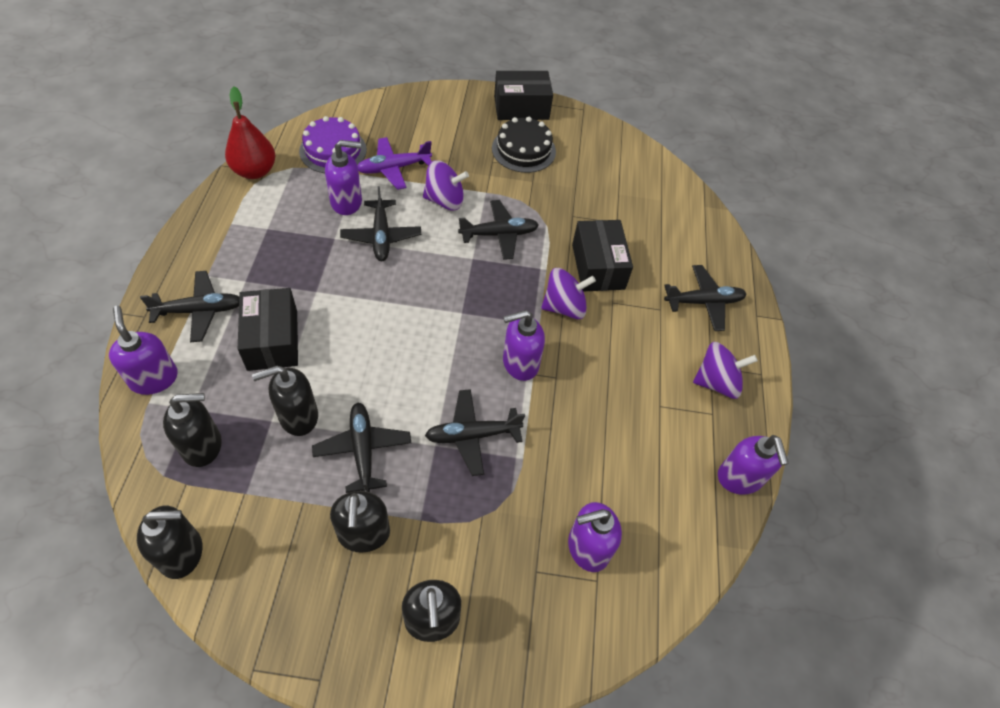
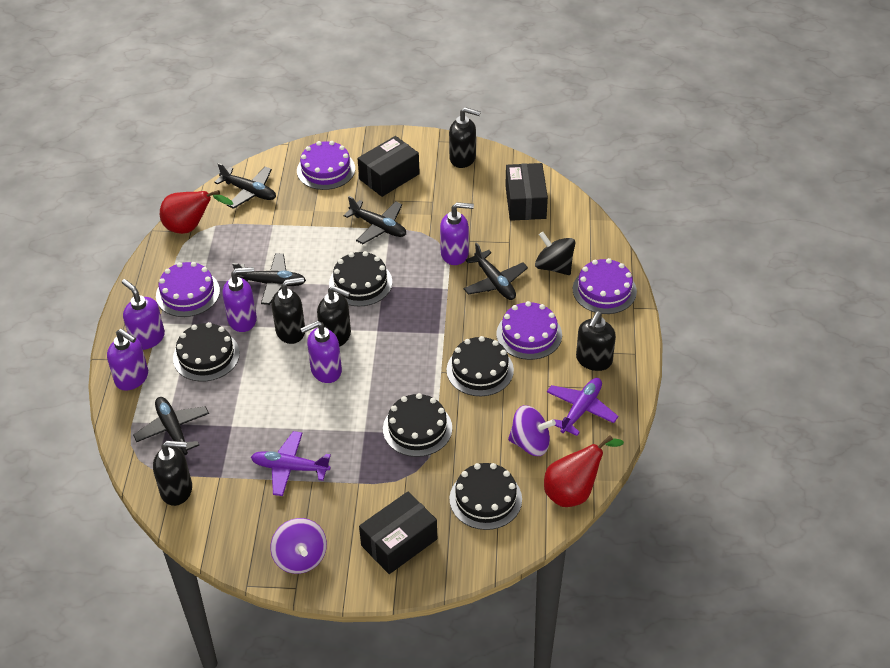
black cake: 1 -> 5
black plane: 6 -> 5
black spinning top: 0 -> 1
purple cake: 1 -> 4
purple plane: 1 -> 2
purple spinning top: 3 -> 2
red pear: 1 -> 2

